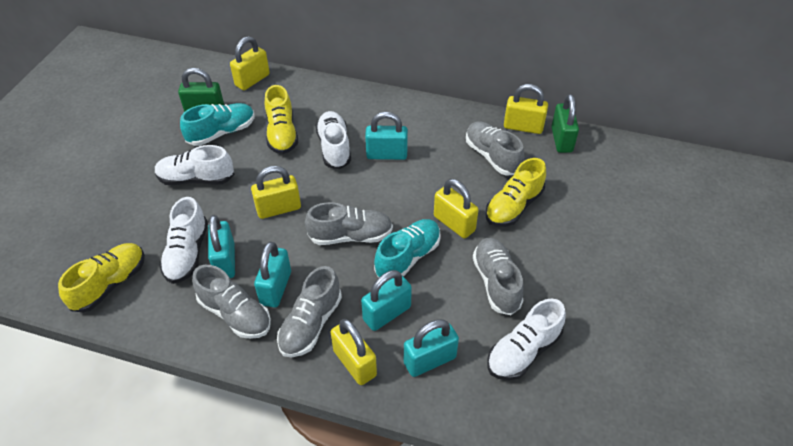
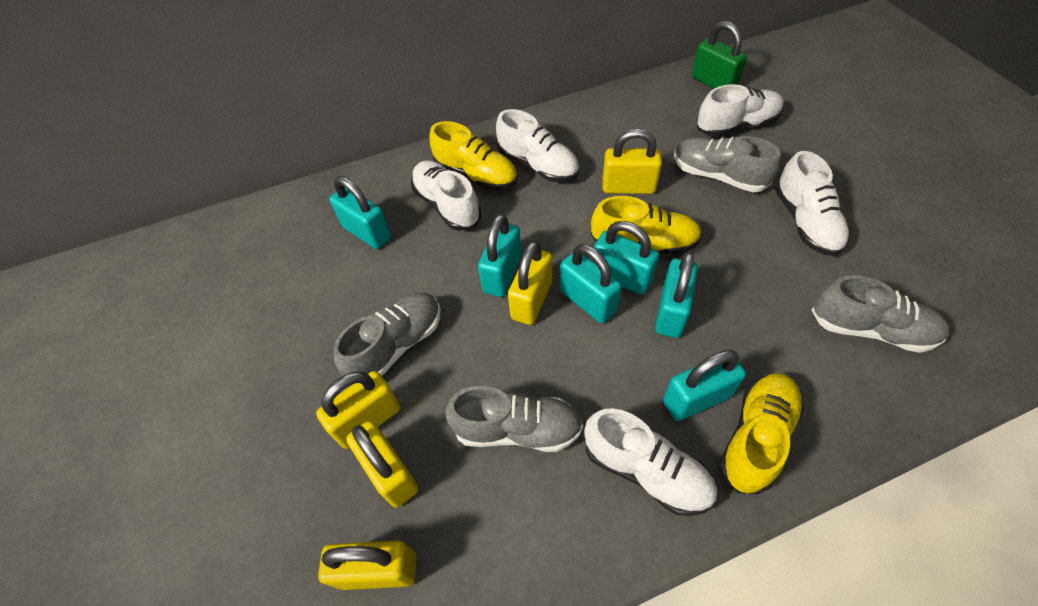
green padlock: 2 -> 1
grey shoe: 5 -> 4
turquoise padlock: 5 -> 6
turquoise shoe: 2 -> 0
white shoe: 4 -> 5

